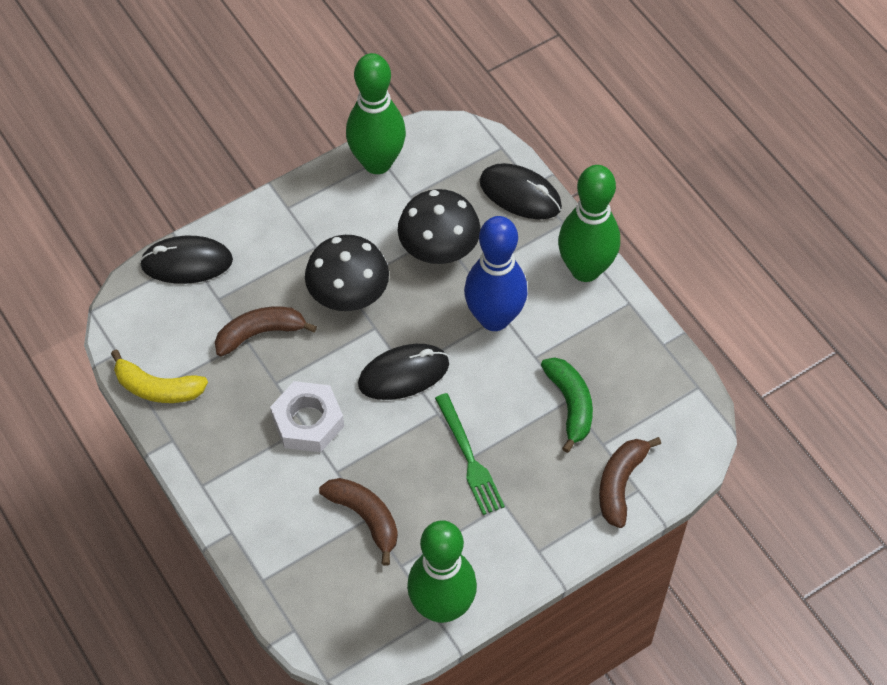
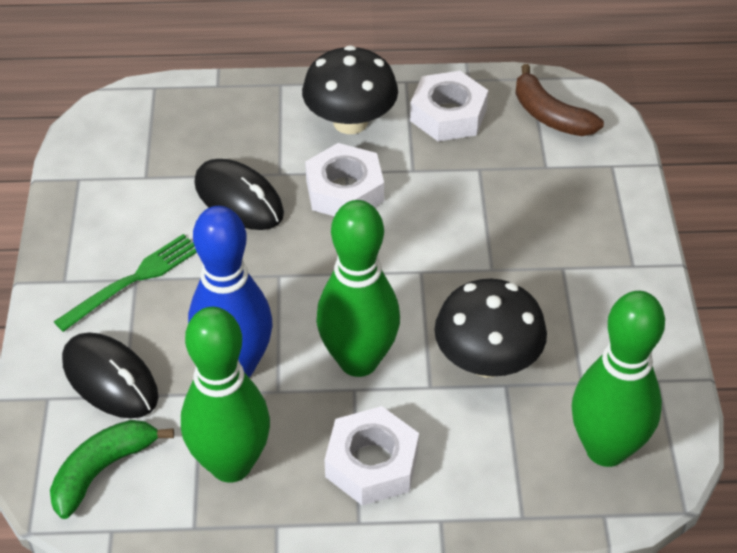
black mouse: 3 -> 2
brown banana: 3 -> 1
white nut: 1 -> 3
yellow banana: 1 -> 0

